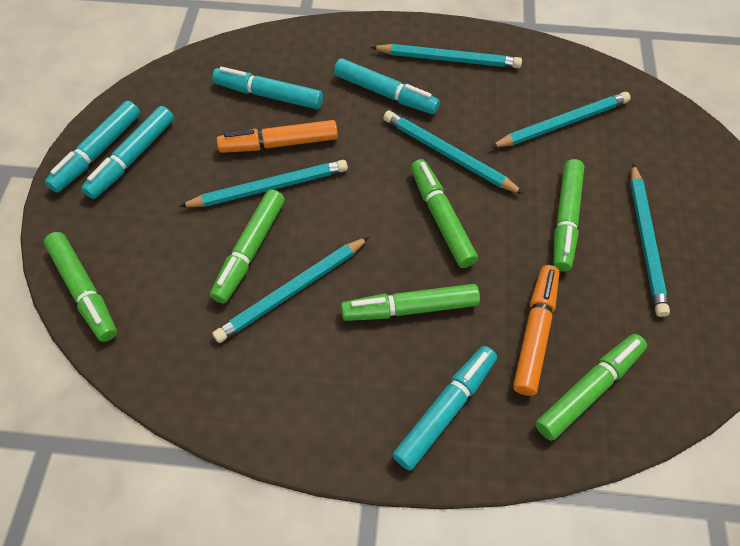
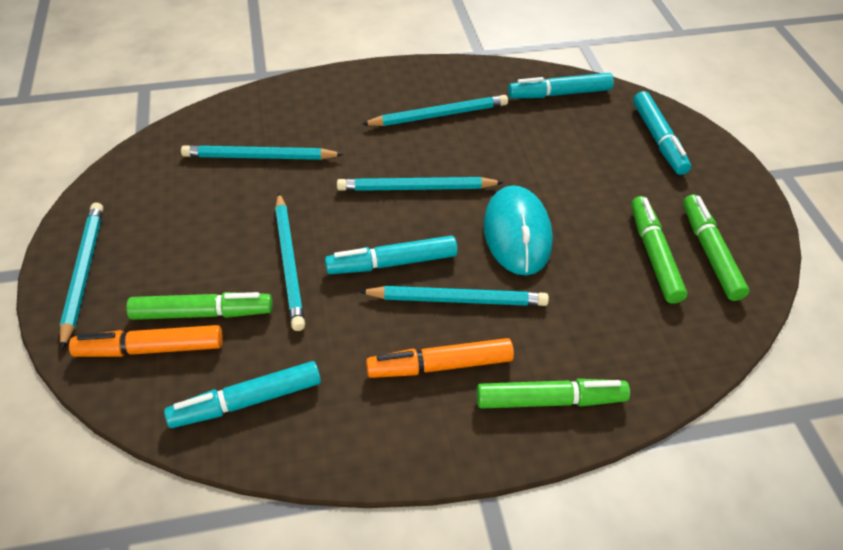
green marker: 6 -> 4
turquoise marker: 5 -> 4
turquoise mouse: 0 -> 1

